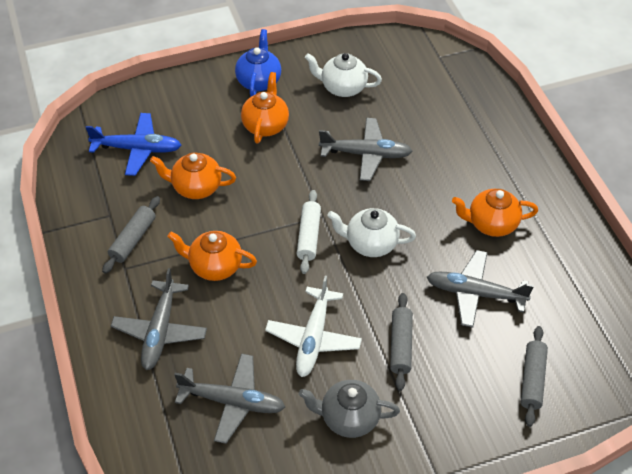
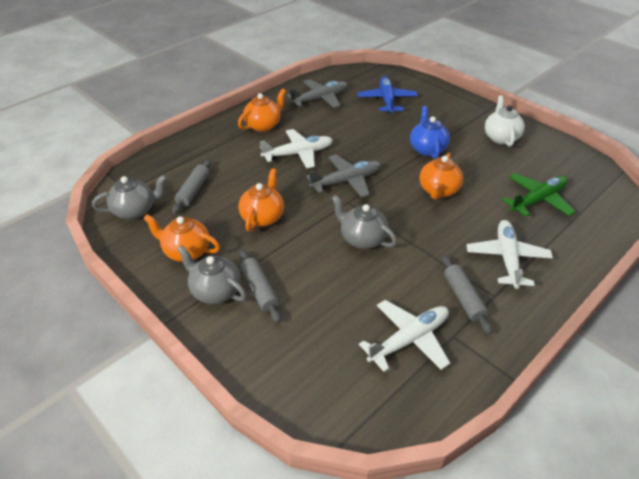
green plane: 0 -> 1
grey plane: 4 -> 2
grey teapot: 1 -> 3
white plane: 1 -> 3
white rolling pin: 1 -> 0
white teapot: 2 -> 1

